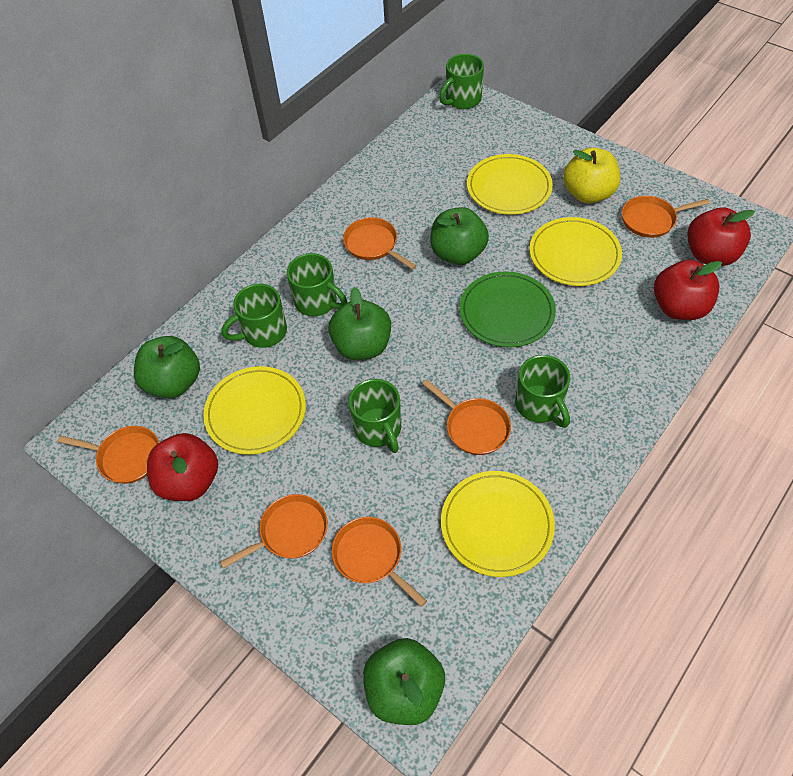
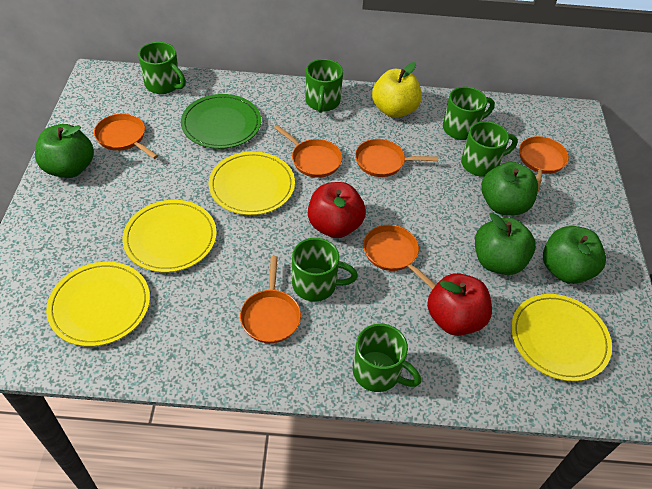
green mug: 5 -> 6
red apple: 3 -> 2

